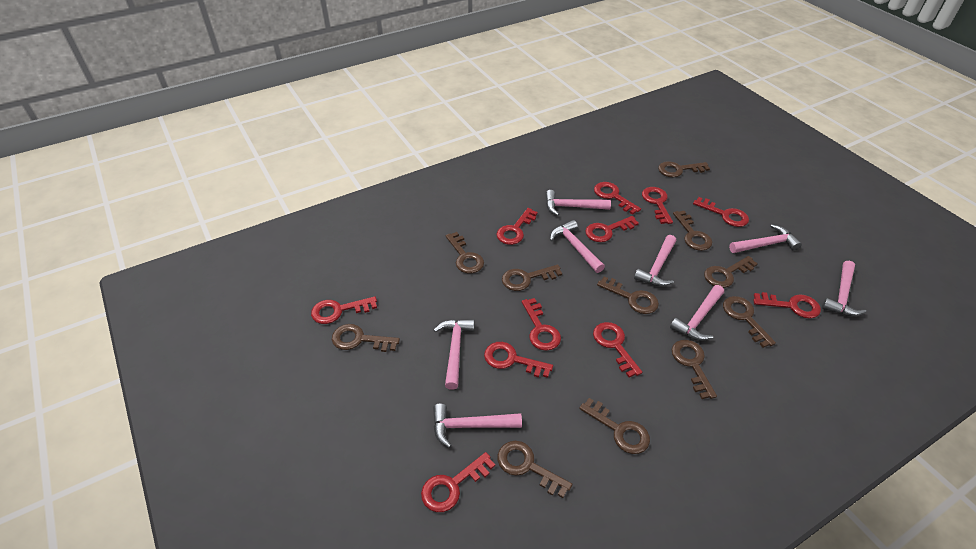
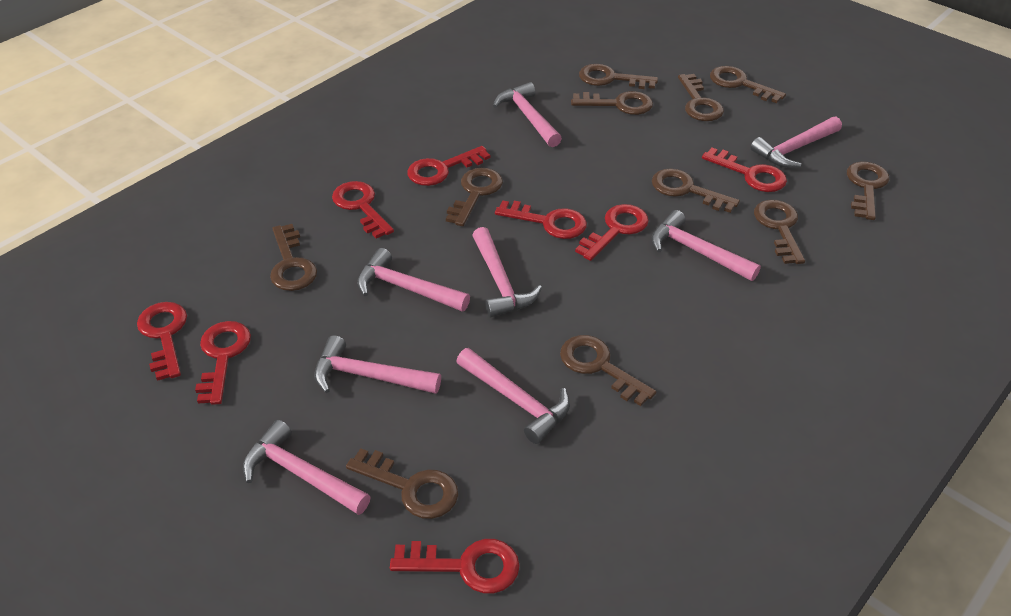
red key: 11 -> 8

